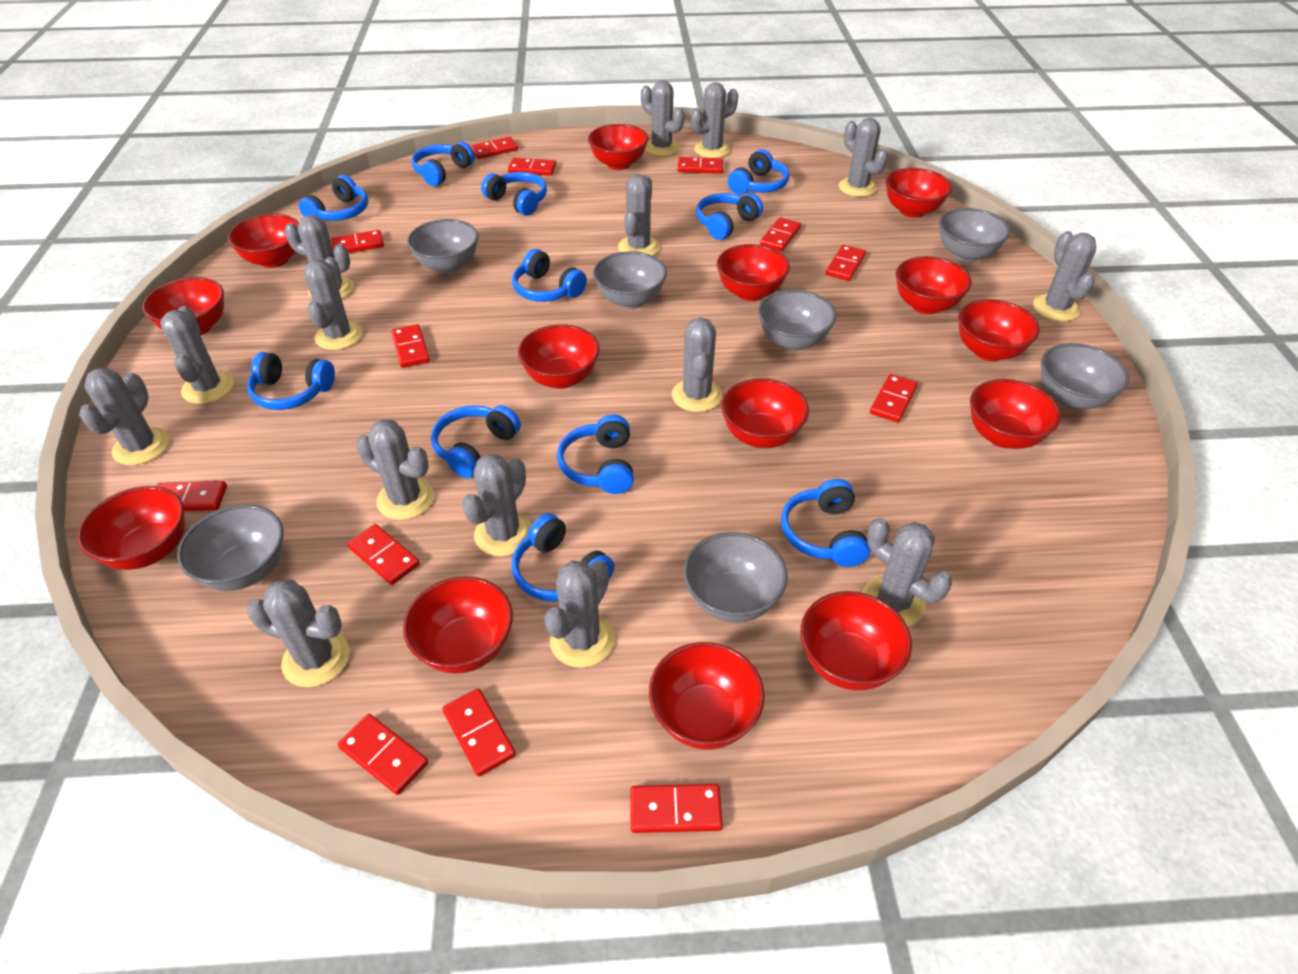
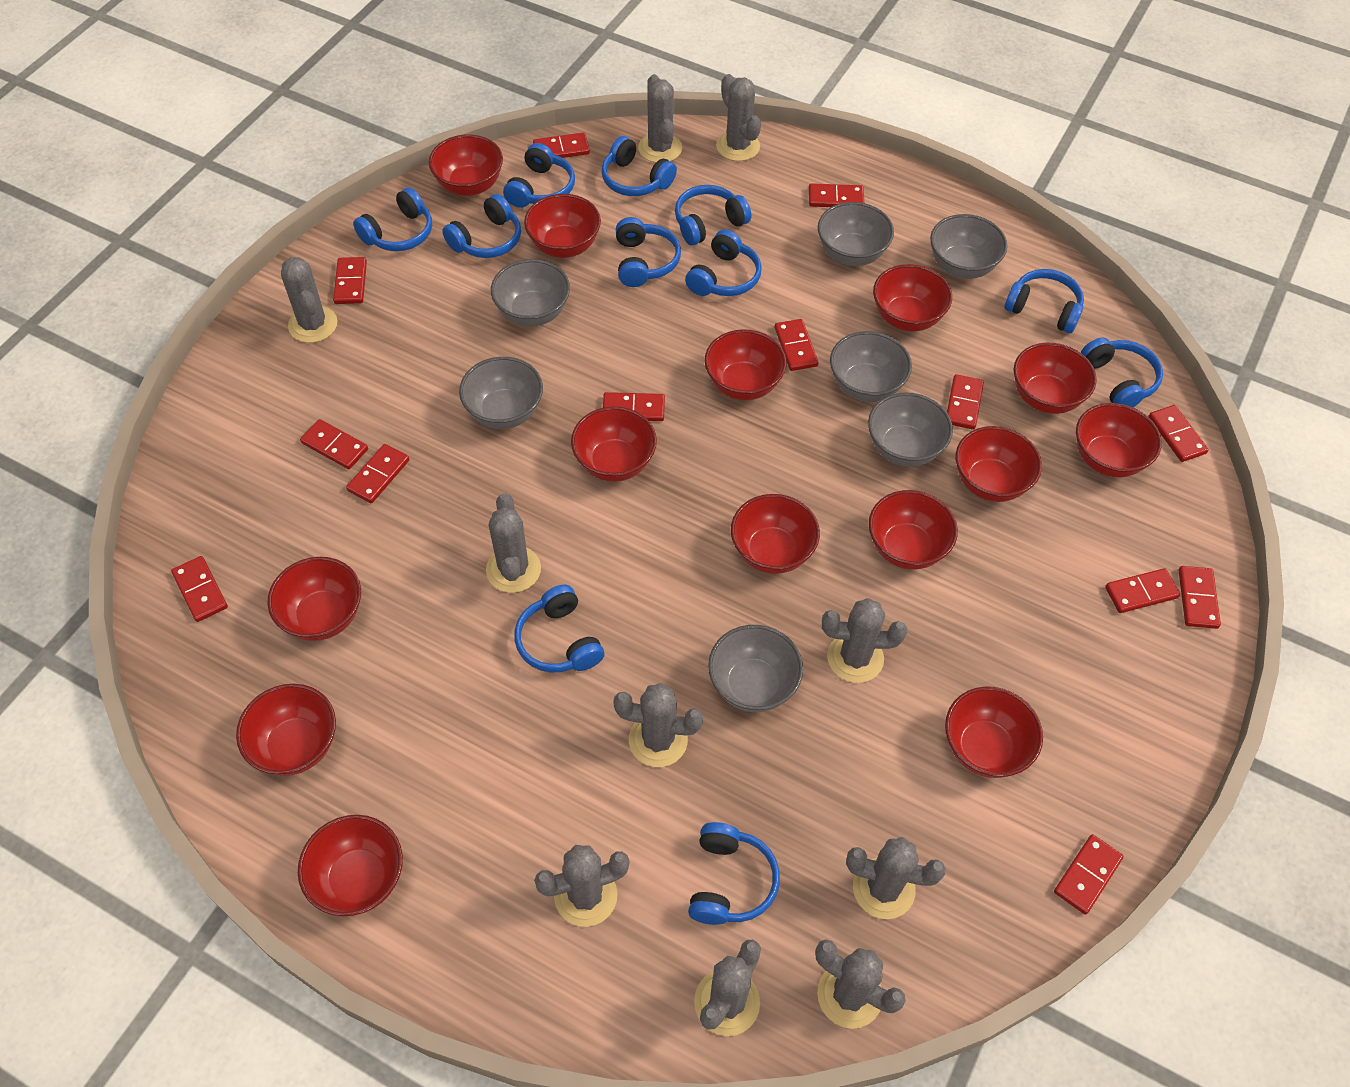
grey cactus: 15 -> 10

